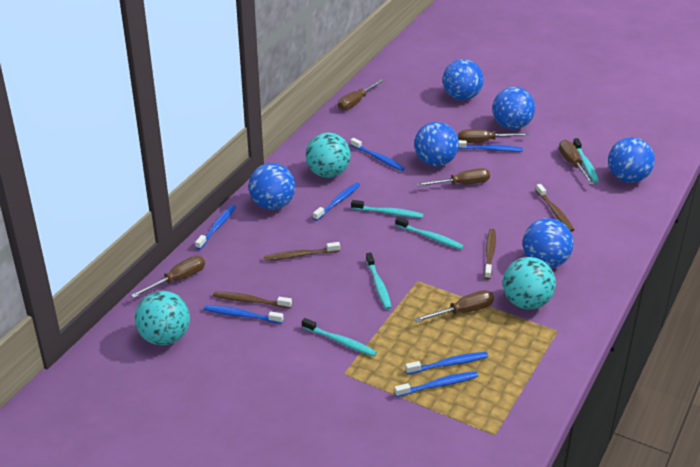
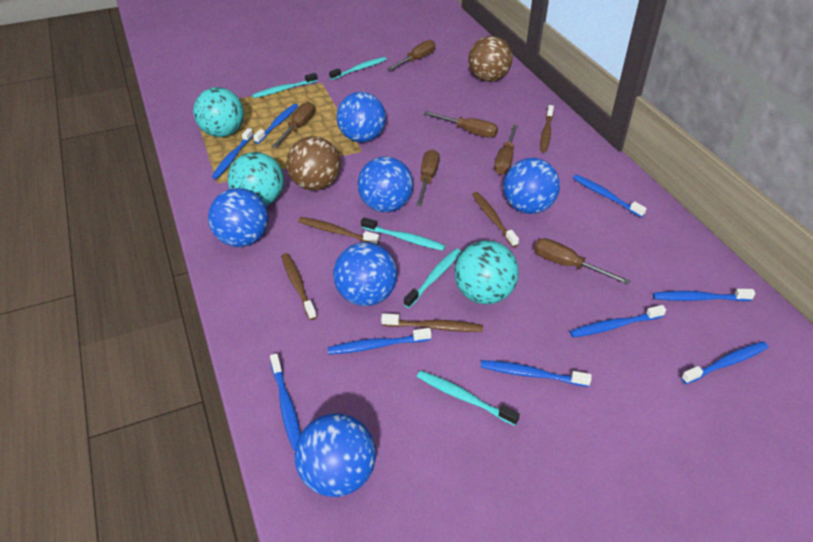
blue toothbrush: 7 -> 9
brown ball: 0 -> 2
brown toothbrush: 4 -> 5

